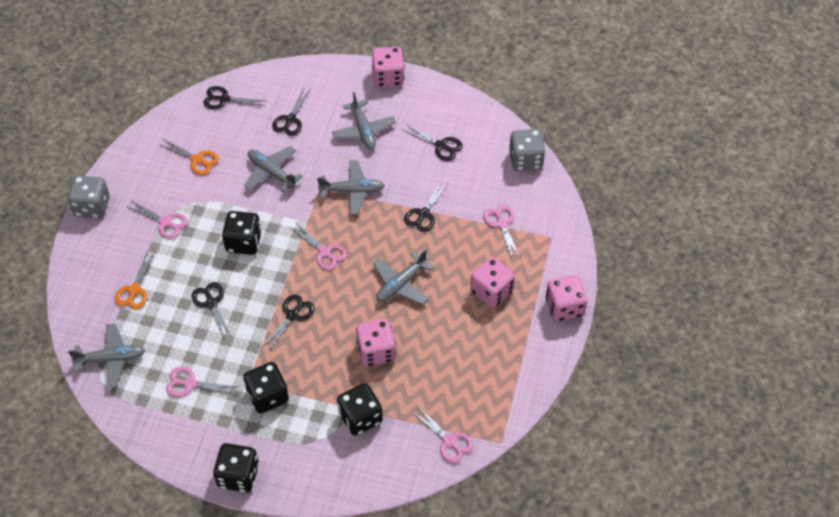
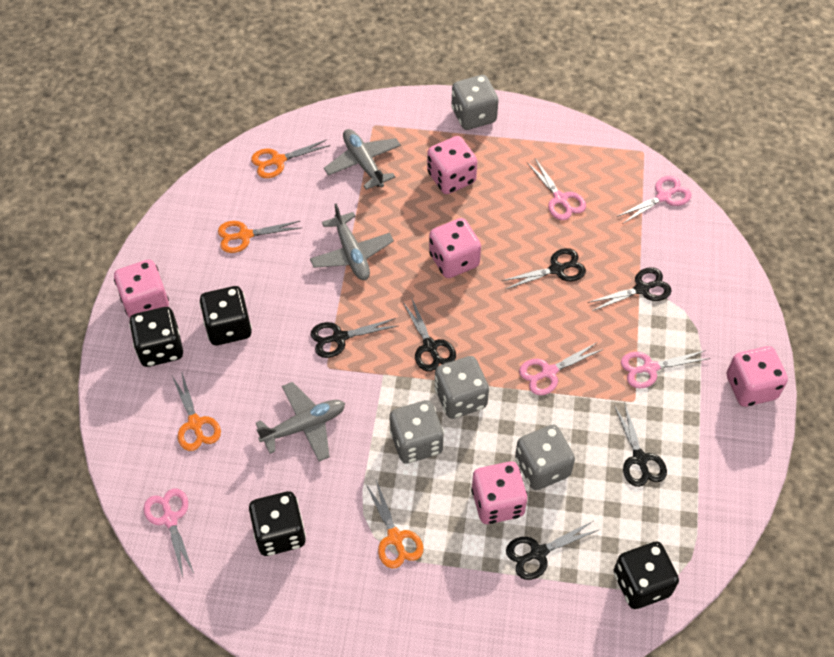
grey dice: 2 -> 4
grey plane: 5 -> 3
orange scissors: 2 -> 4
pink dice: 4 -> 5

